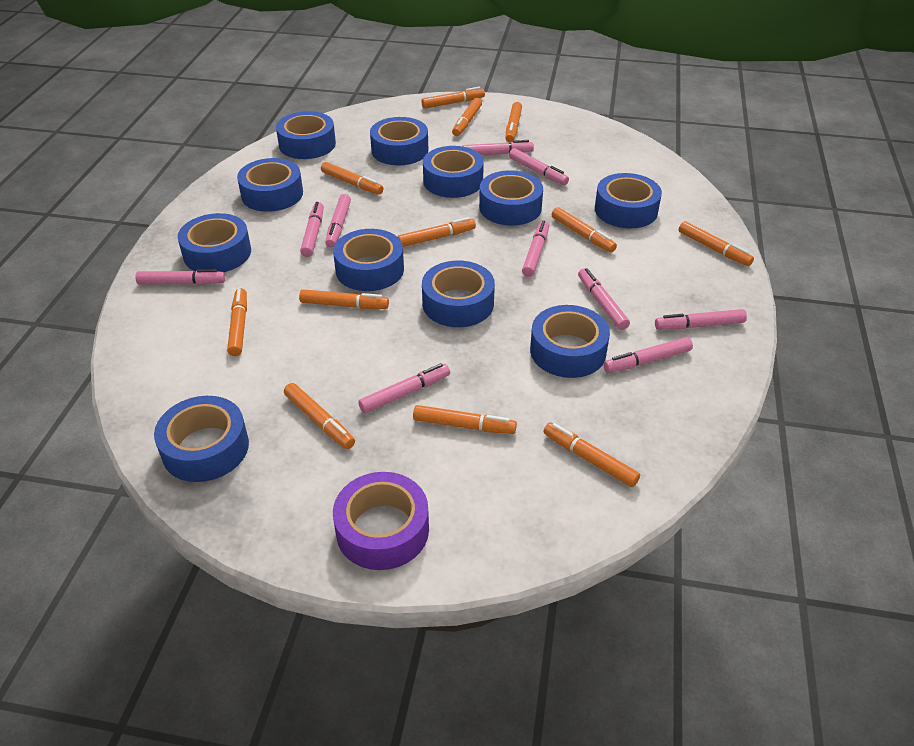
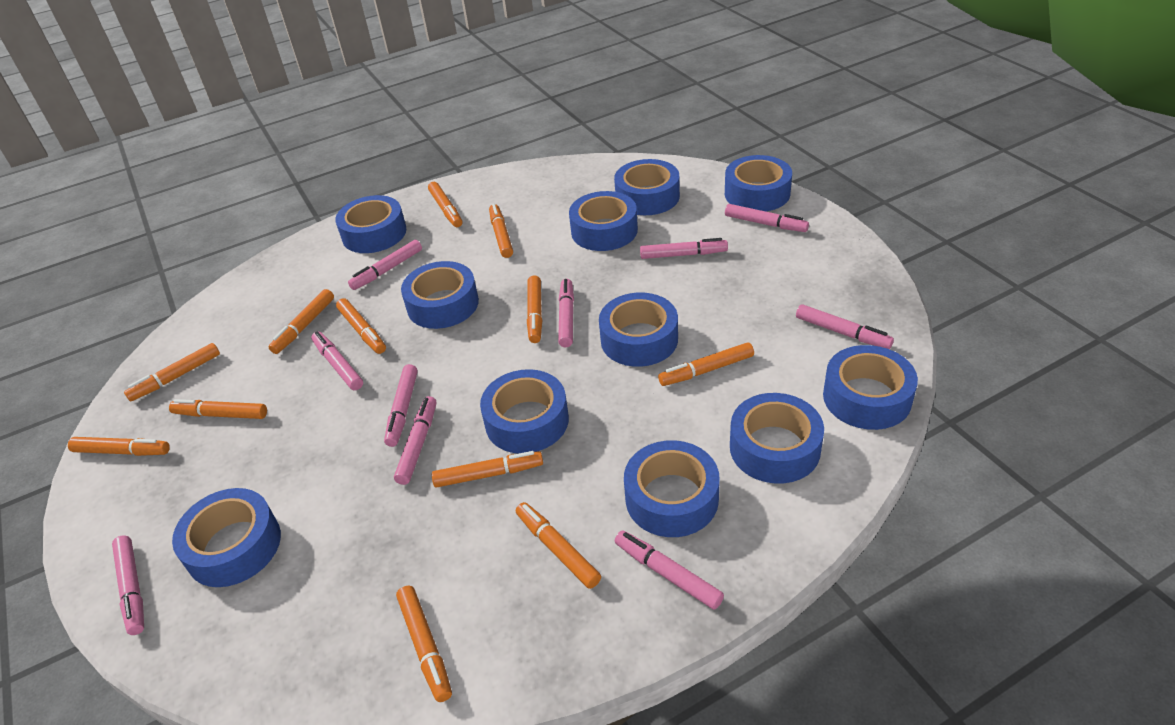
purple tape: 1 -> 0

